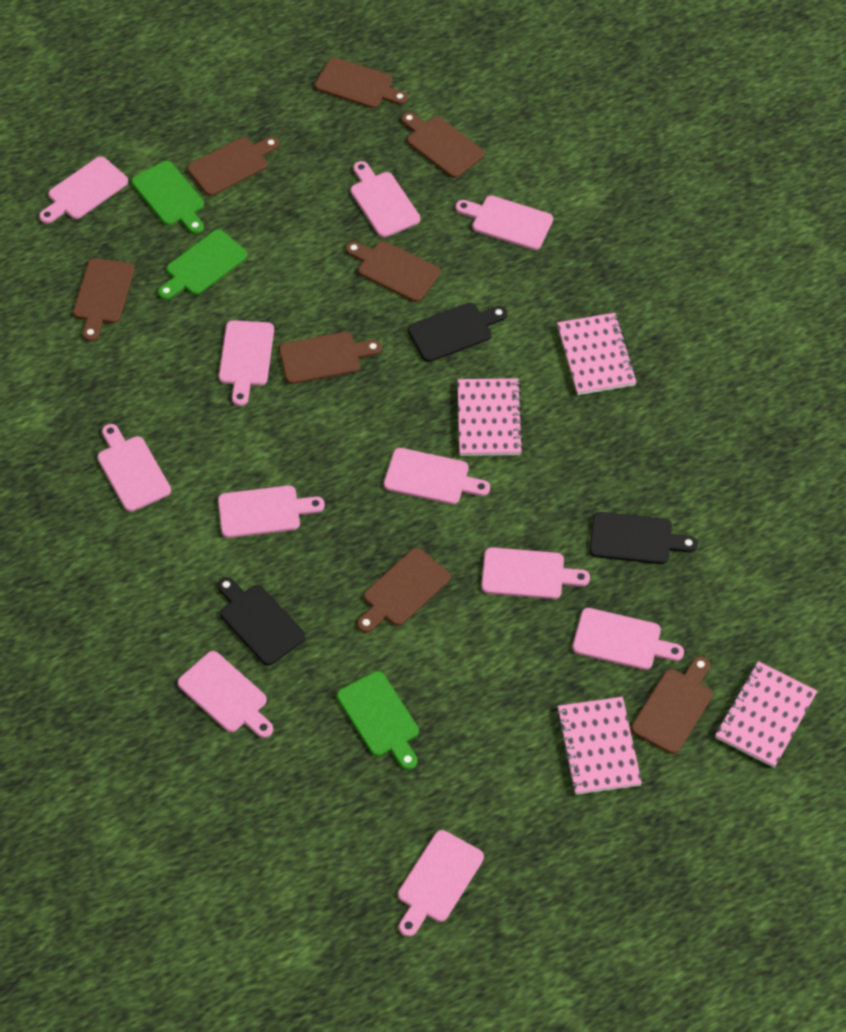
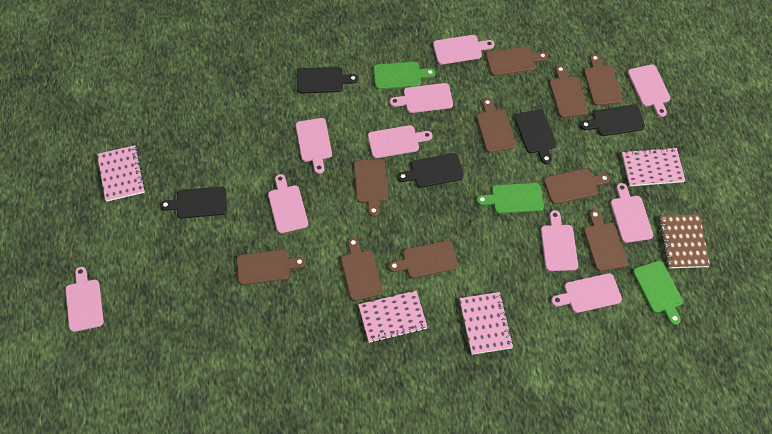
black cutting board: 3 -> 5
brown cutting board: 8 -> 10
brown notebook: 0 -> 1
pink cutting board: 11 -> 10

